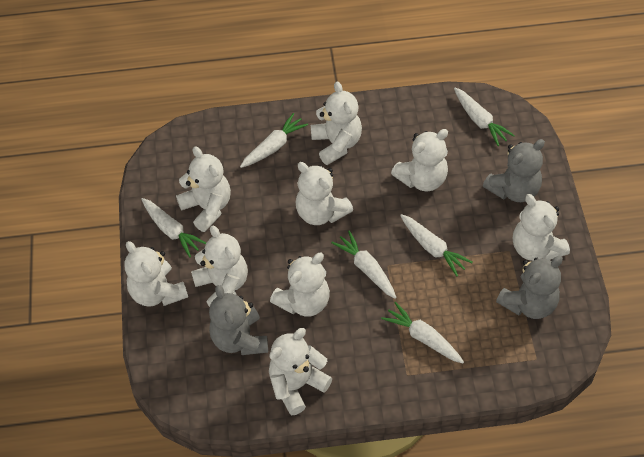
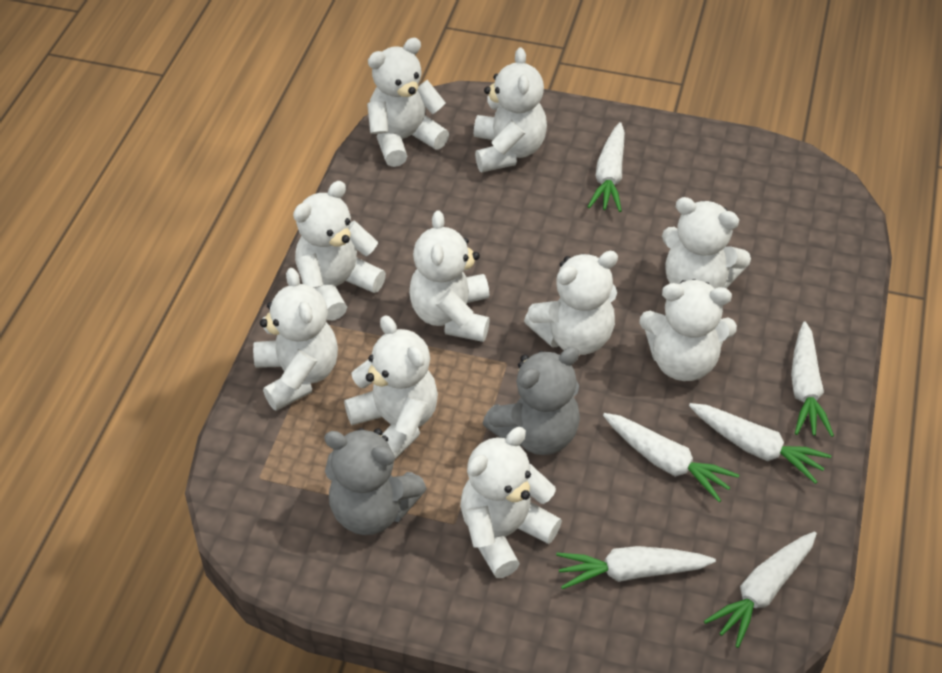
grey teddy bear: 3 -> 2
white teddy bear: 9 -> 10

